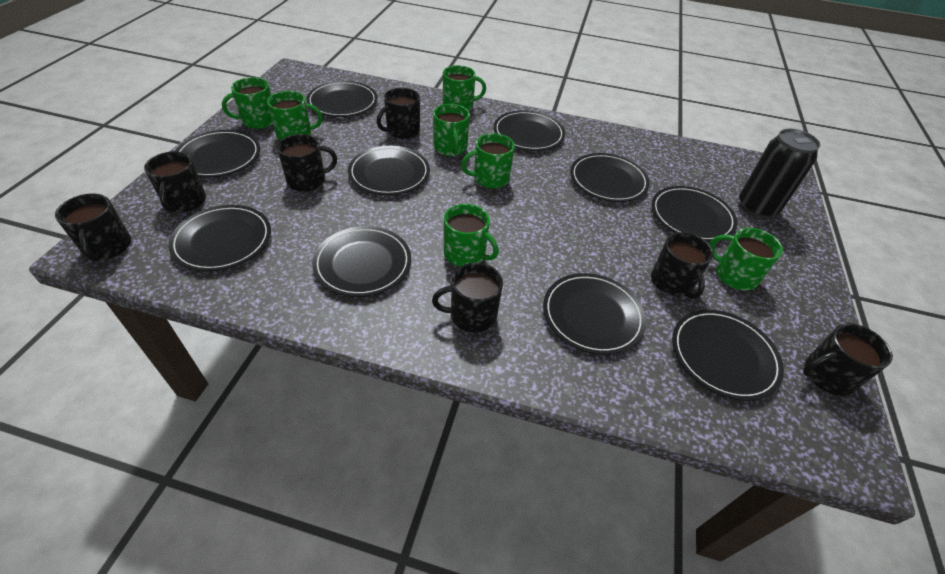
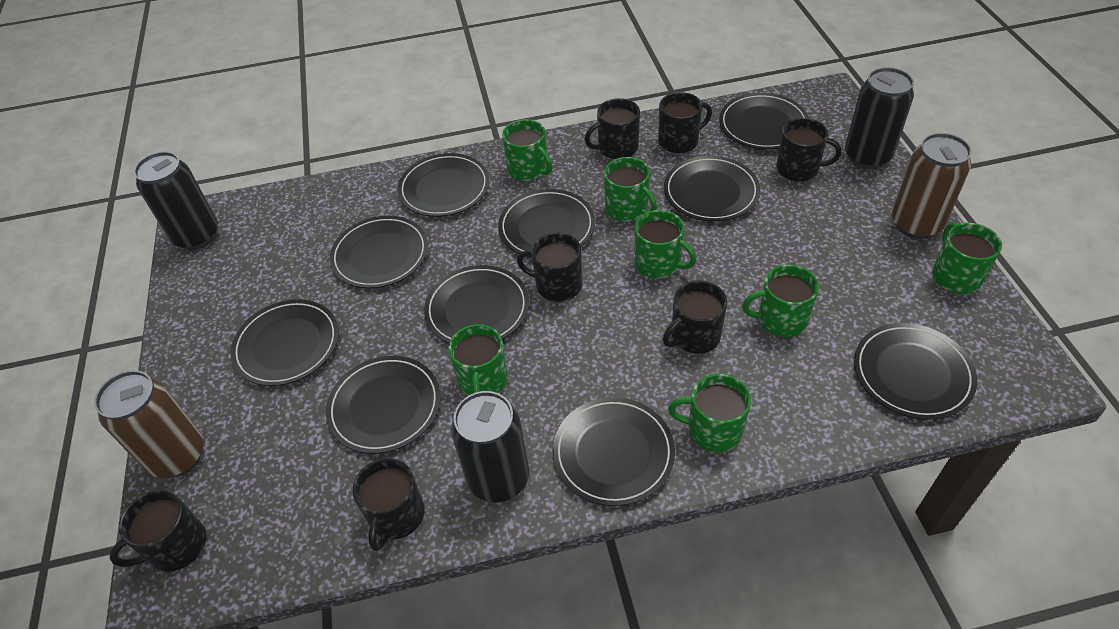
black can: 1 -> 3
brown can: 0 -> 2

